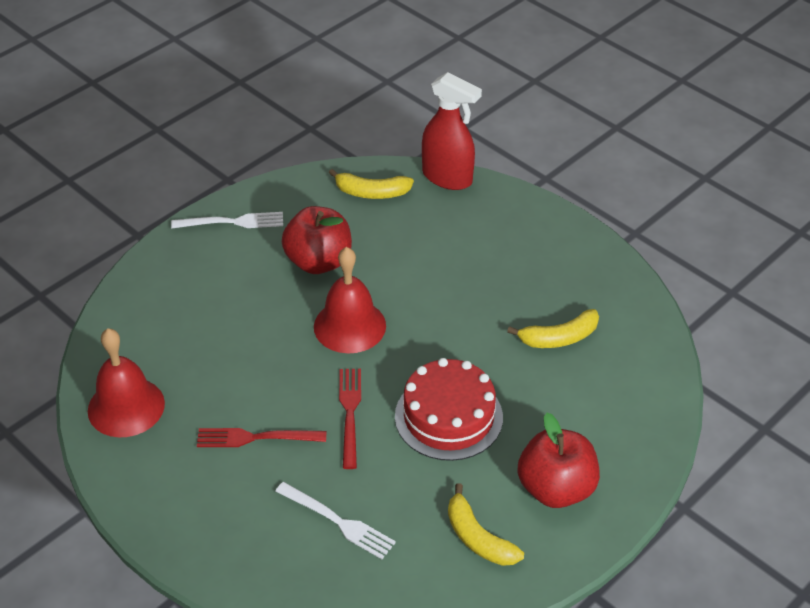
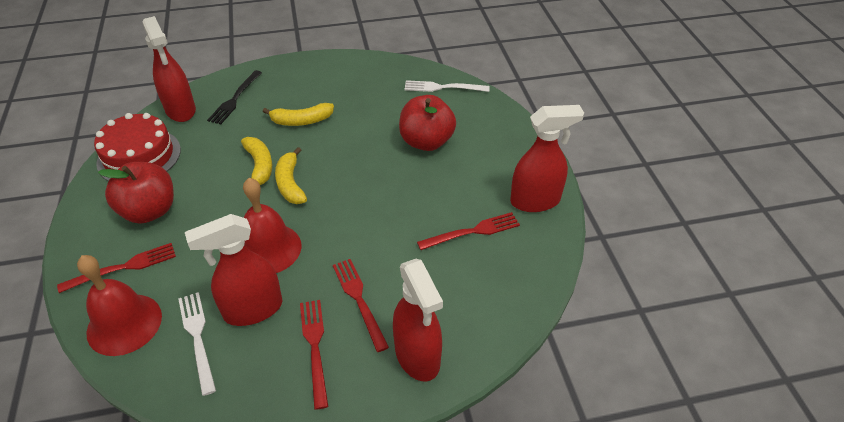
black fork: 0 -> 1
red fork: 2 -> 4
red spray bottle: 1 -> 4

